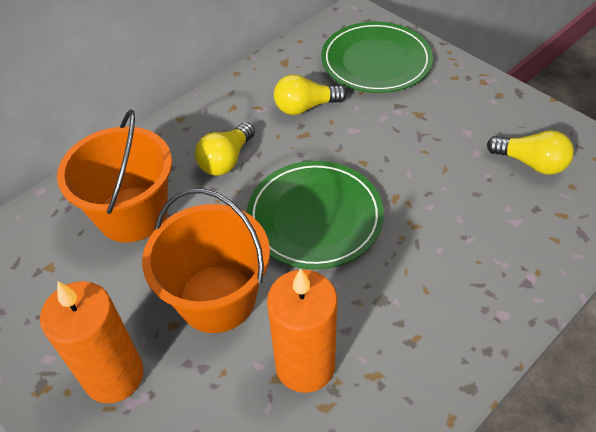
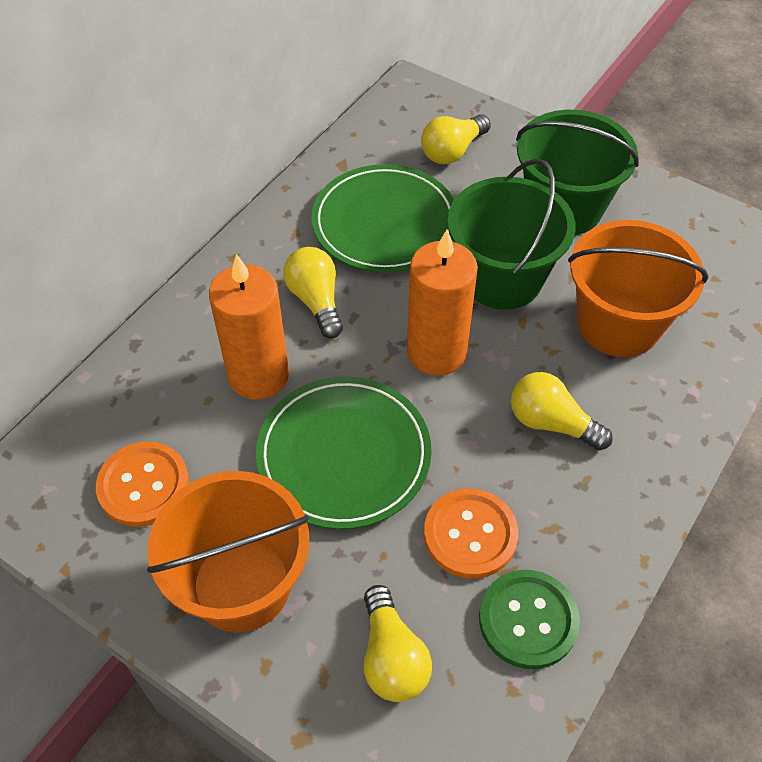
green bucket: 0 -> 2
green button: 0 -> 1
orange button: 0 -> 2
yellow light bulb: 3 -> 4

